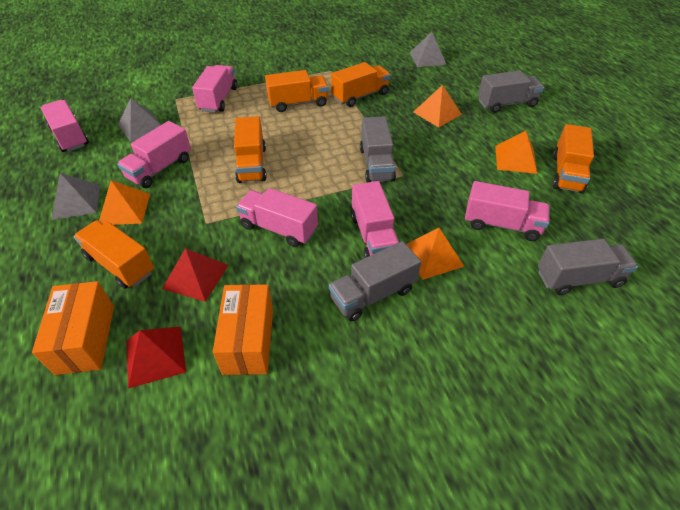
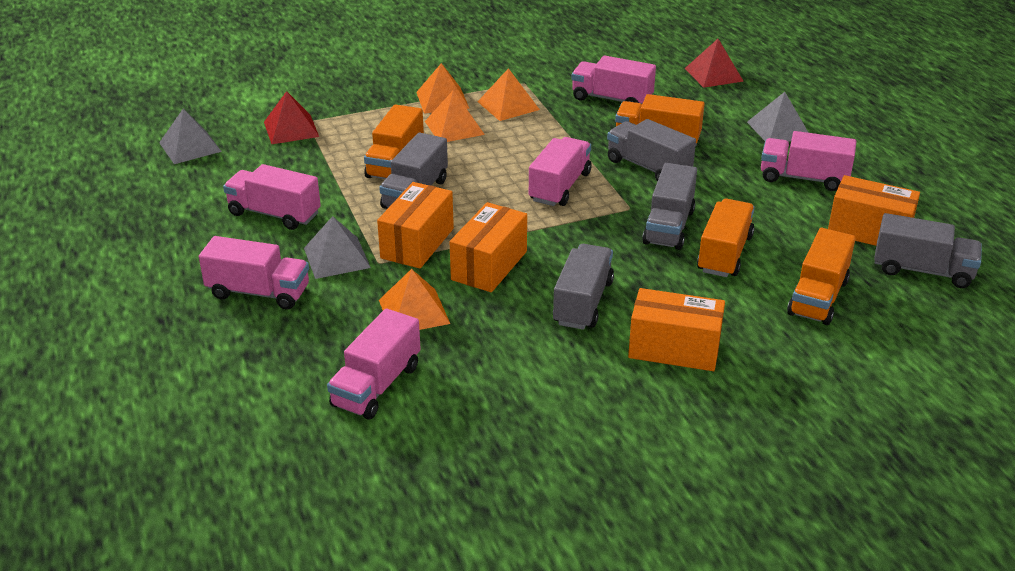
grey truck: 4 -> 5
orange box: 2 -> 4
orange truck: 5 -> 4

